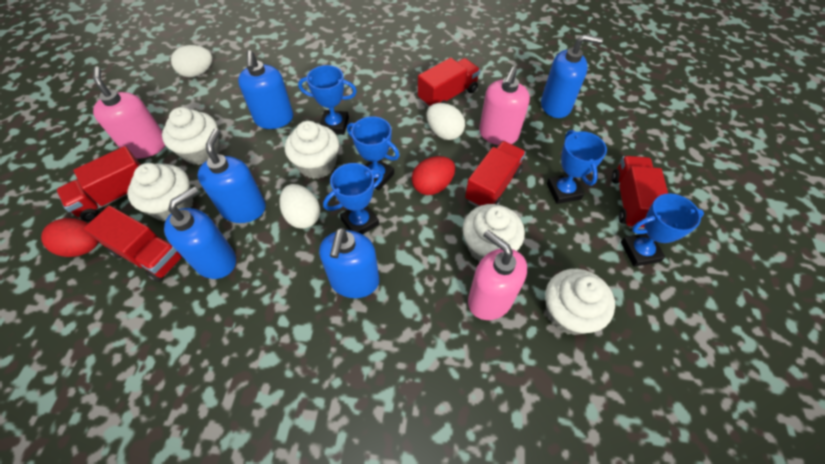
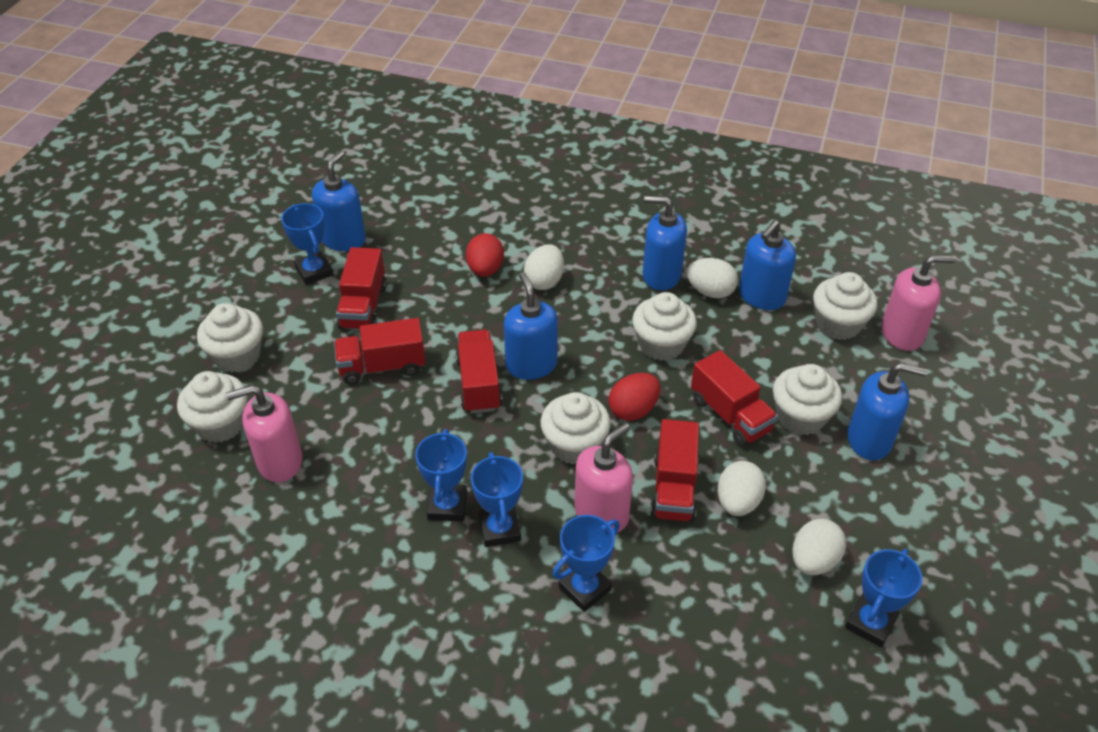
white cupcake: 5 -> 6
white egg: 3 -> 4

